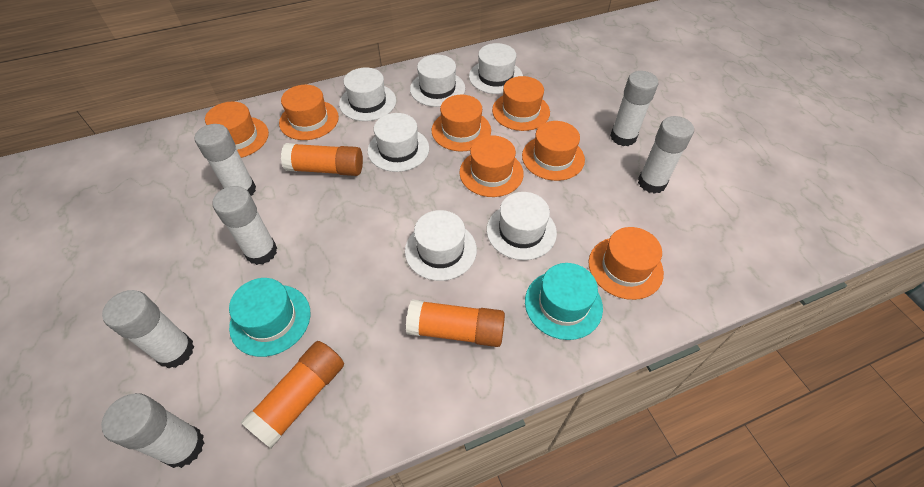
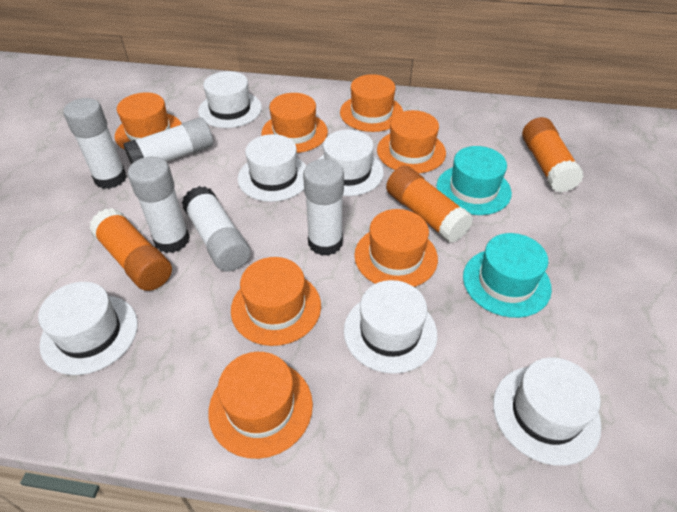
white glue stick: 6 -> 5

